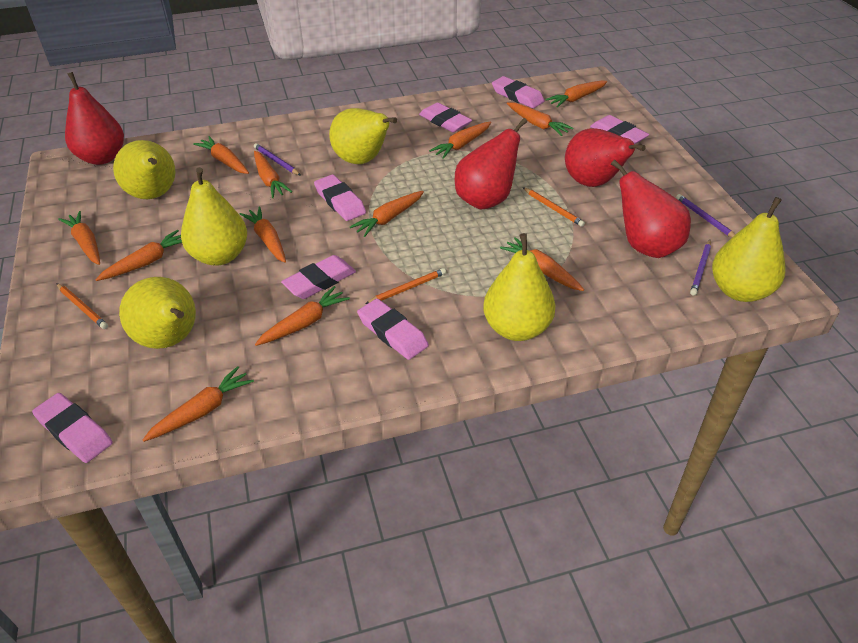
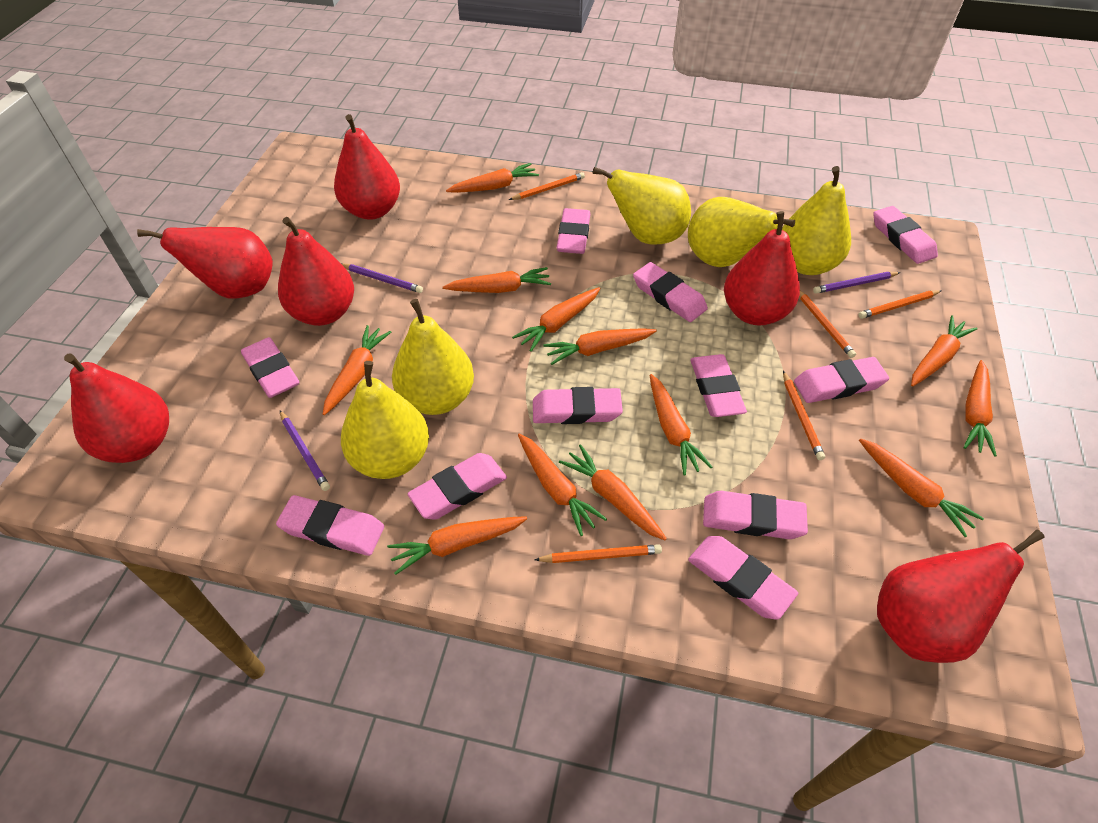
orange pencil: 3 -> 5
pink eraser: 7 -> 11
red pear: 4 -> 6
yellow pear: 6 -> 5

